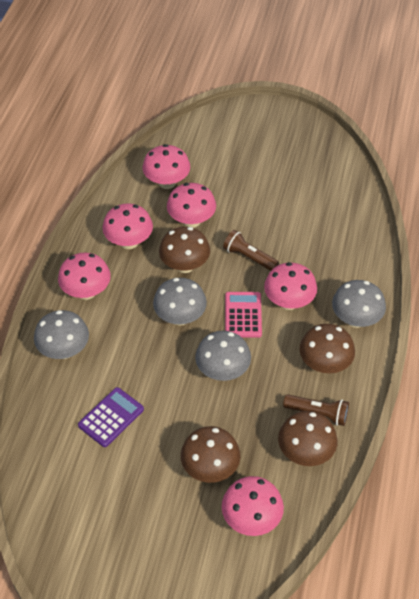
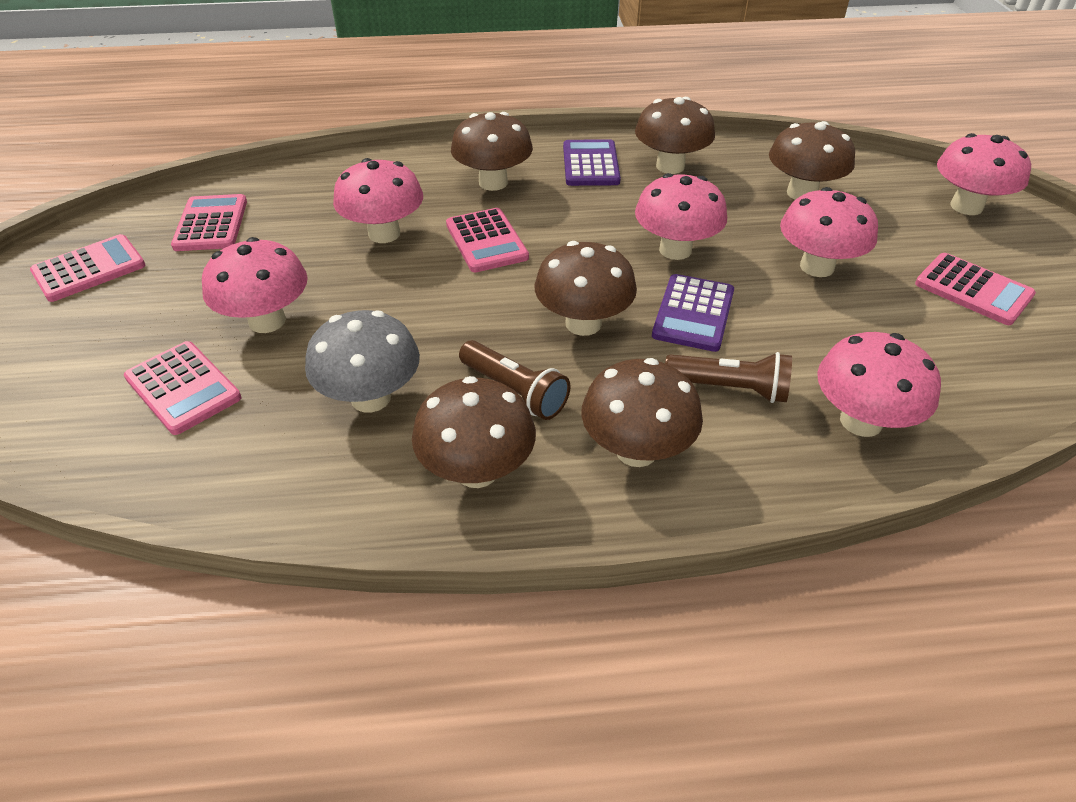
brown mushroom: 4 -> 6
grey mushroom: 4 -> 1
pink calculator: 1 -> 5
purple calculator: 1 -> 2

